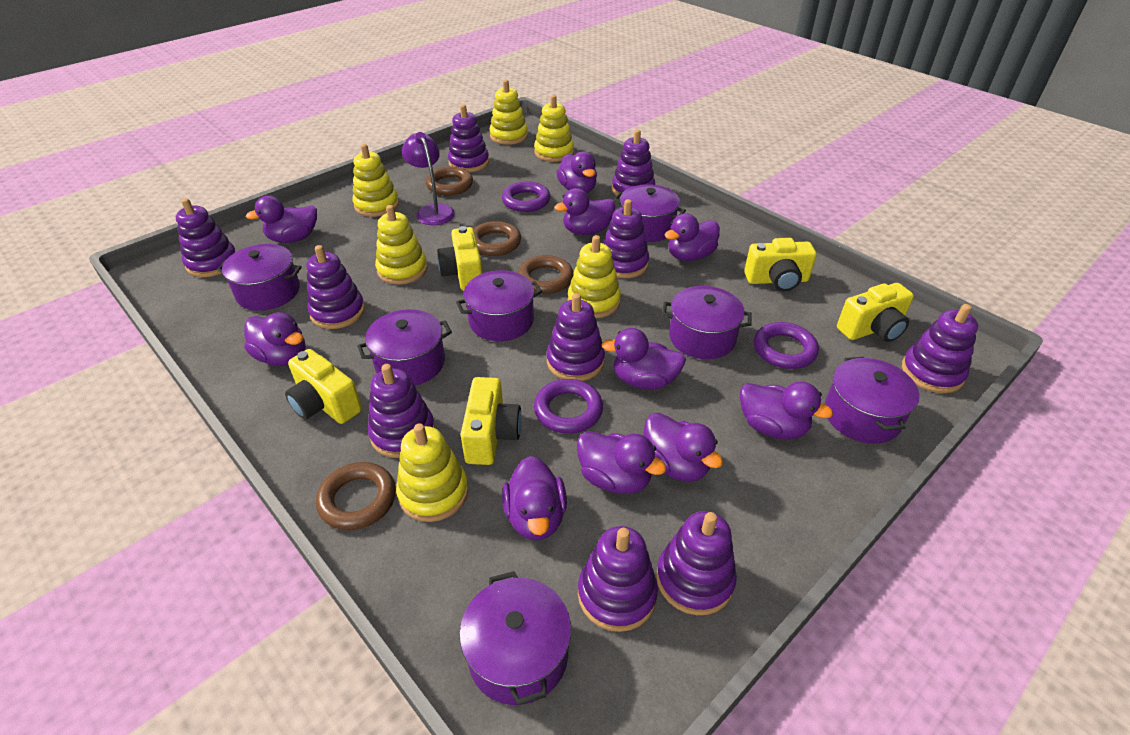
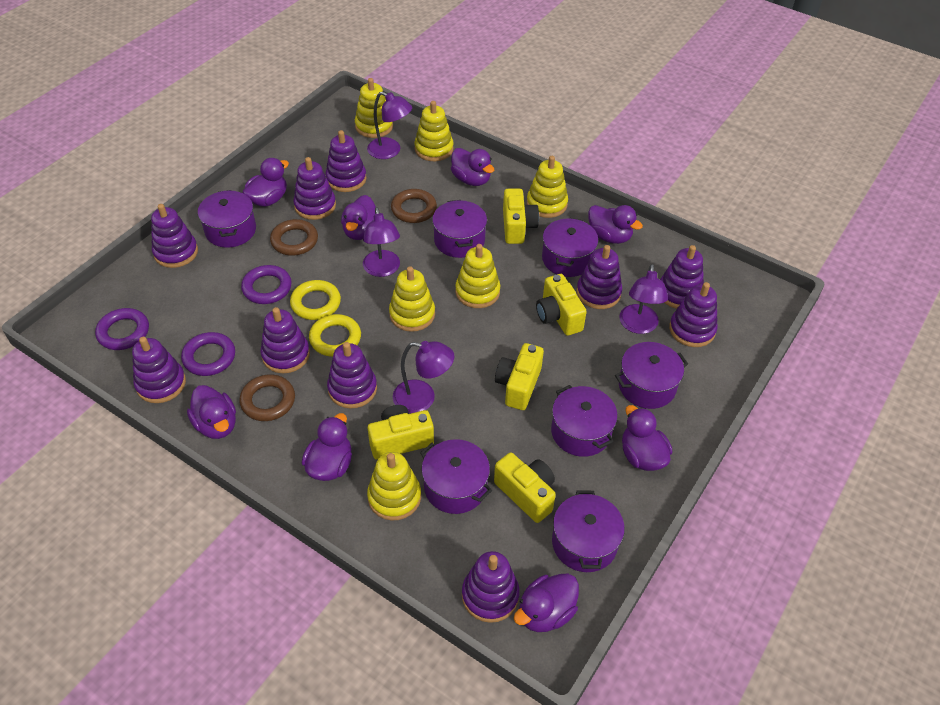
brown ring: 4 -> 3
purple duck: 10 -> 8
purple lamp: 1 -> 4
yellow ring: 0 -> 2

